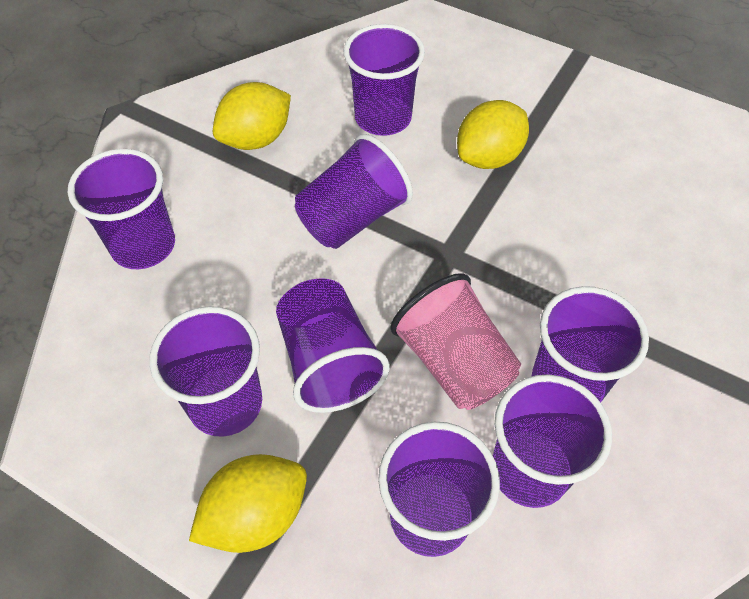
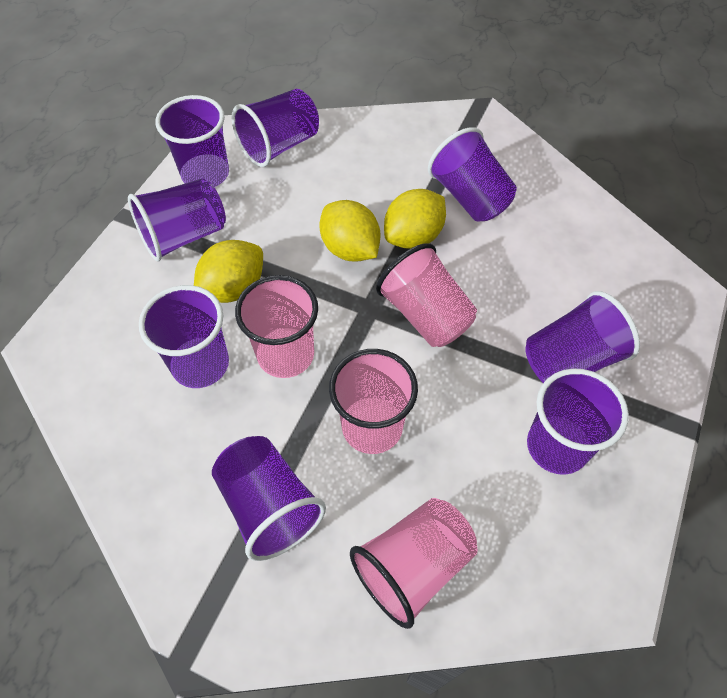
pink cup: 1 -> 4

